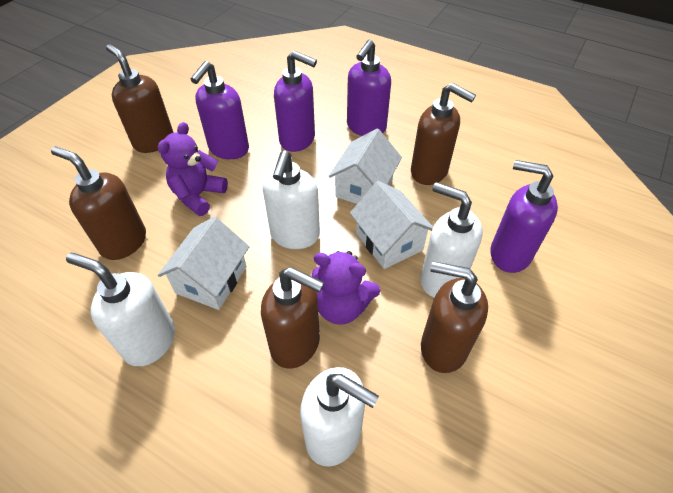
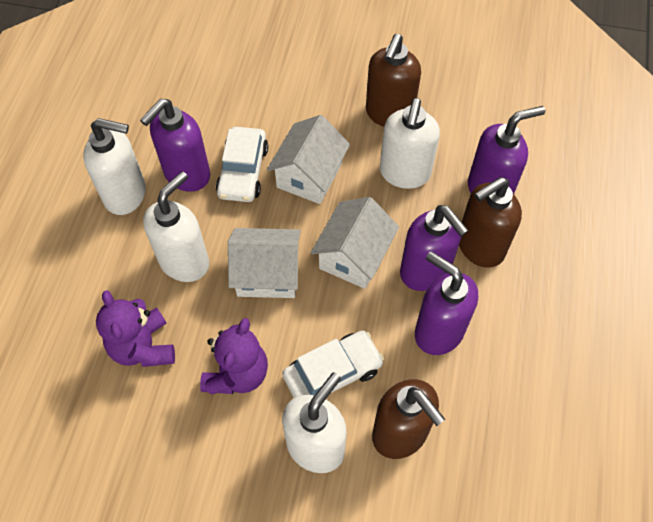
brown soap dispenser: 5 -> 3
white car: 0 -> 2

